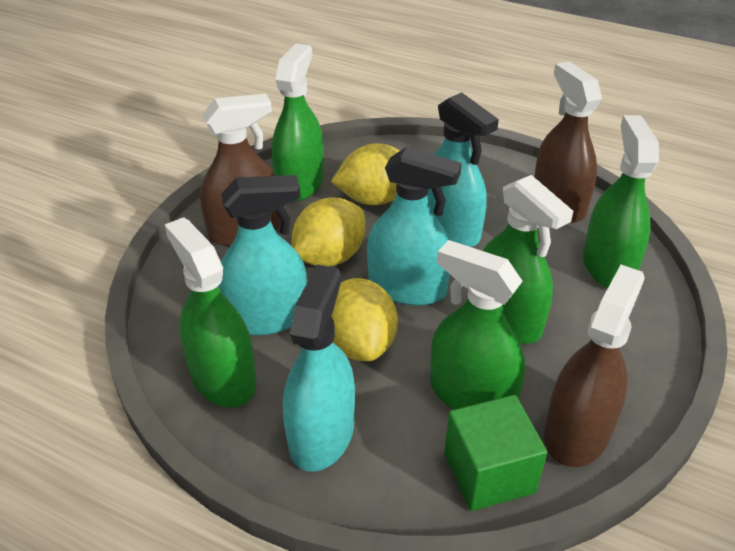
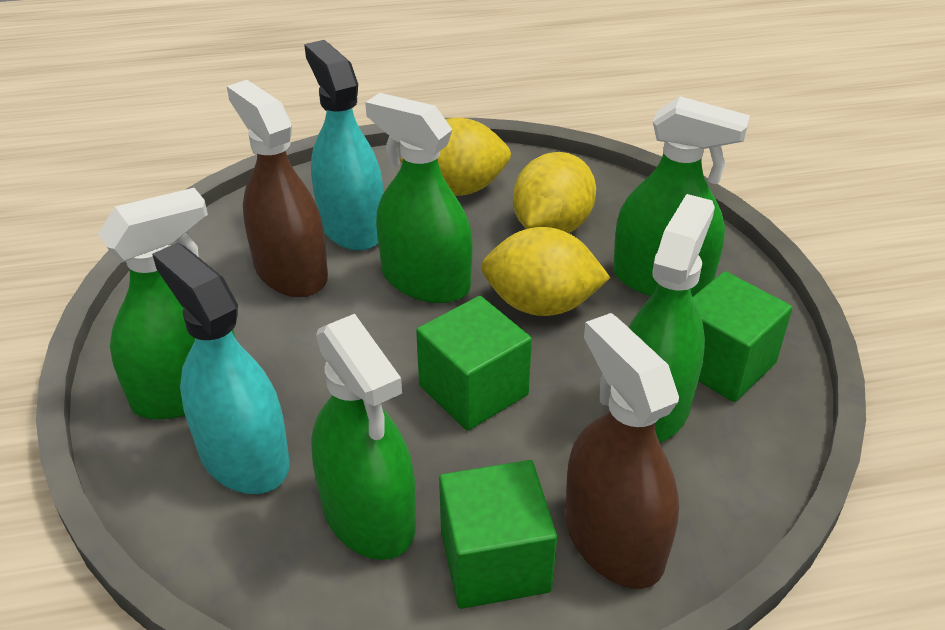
brown spray bottle: 3 -> 2
green cube: 1 -> 3
turquoise spray bottle: 4 -> 2

